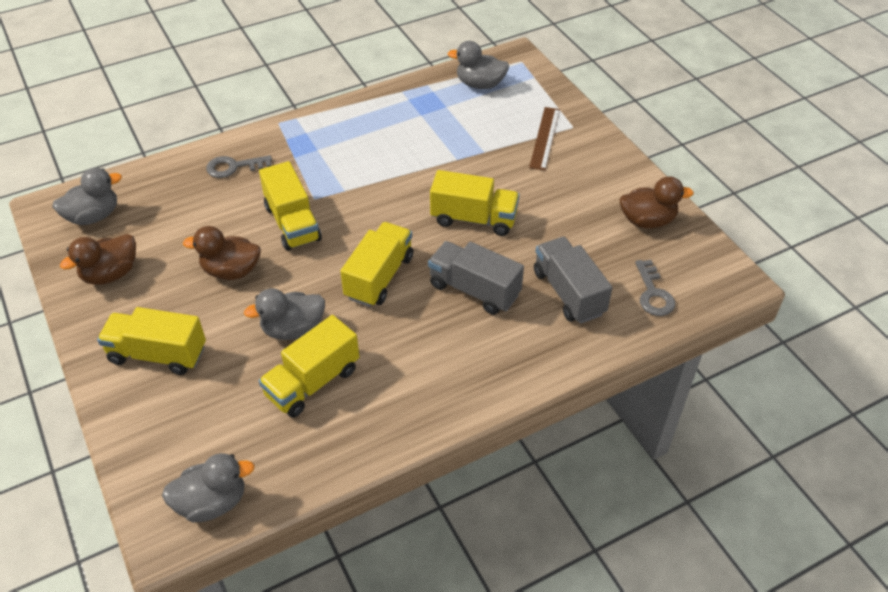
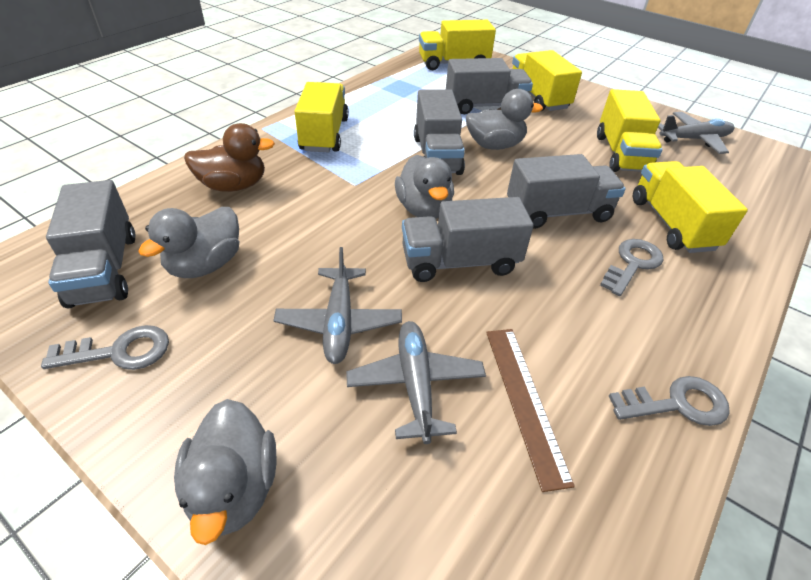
brown duck: 3 -> 1
grey key: 2 -> 3
grey plane: 0 -> 3
grey truck: 2 -> 5

